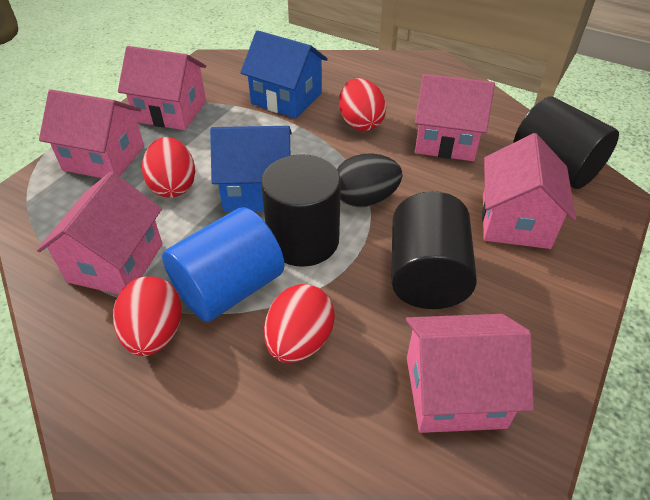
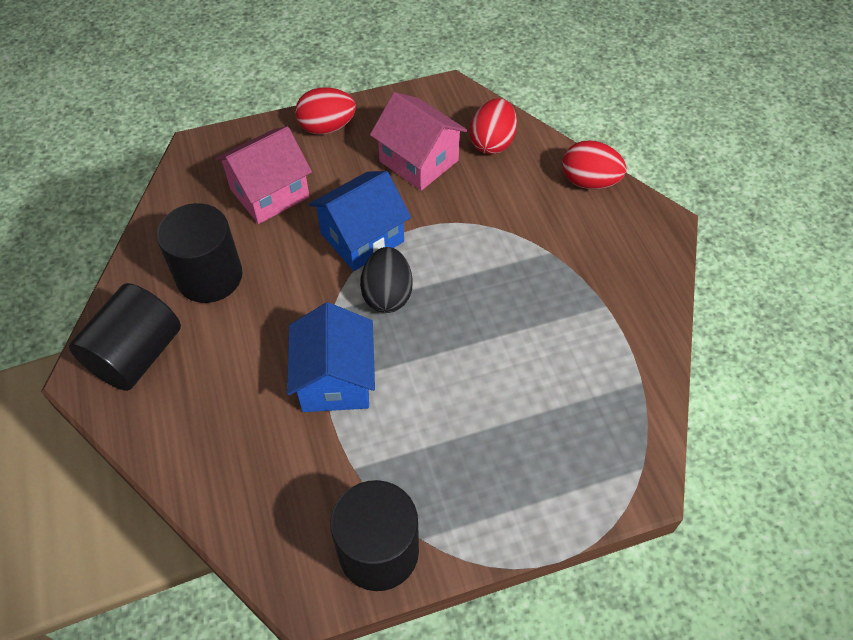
blue cylinder: 1 -> 0
pink house: 6 -> 2
red egg: 4 -> 3

